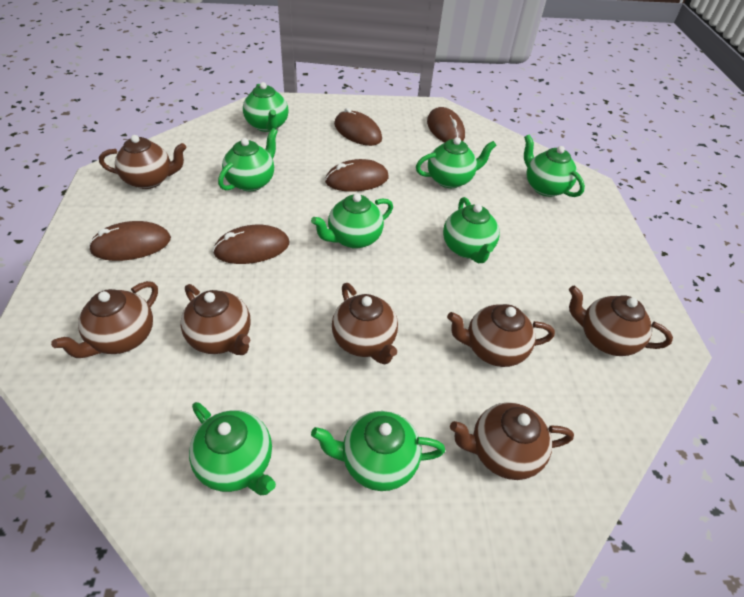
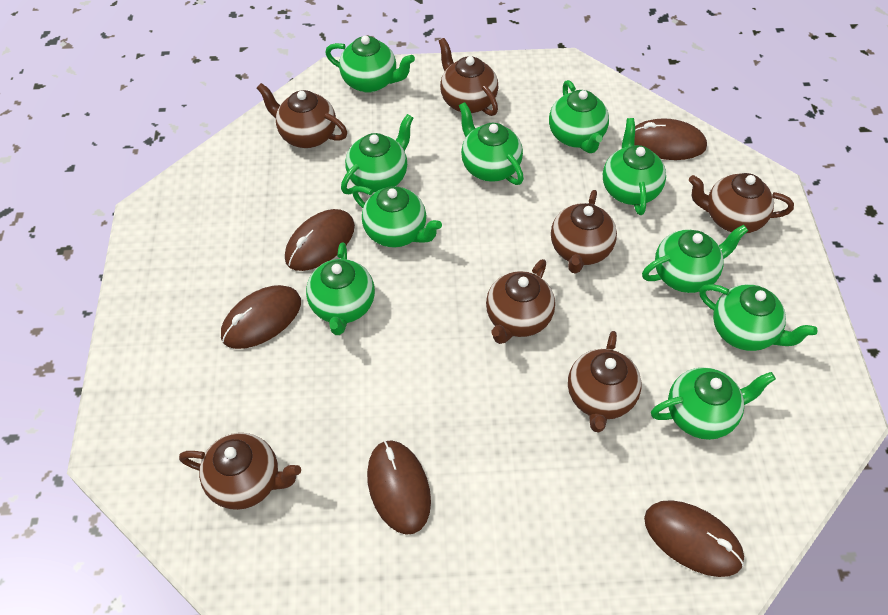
green teapot: 8 -> 10

